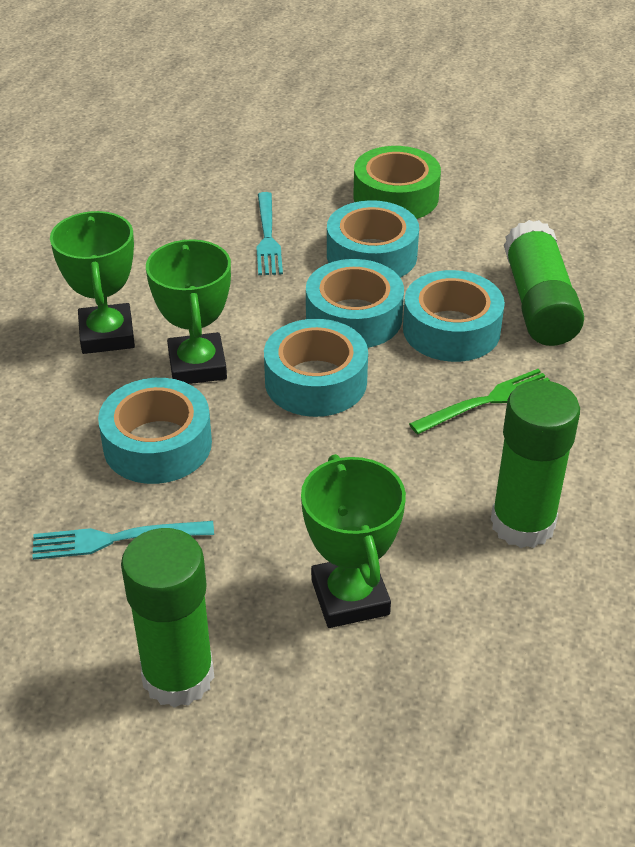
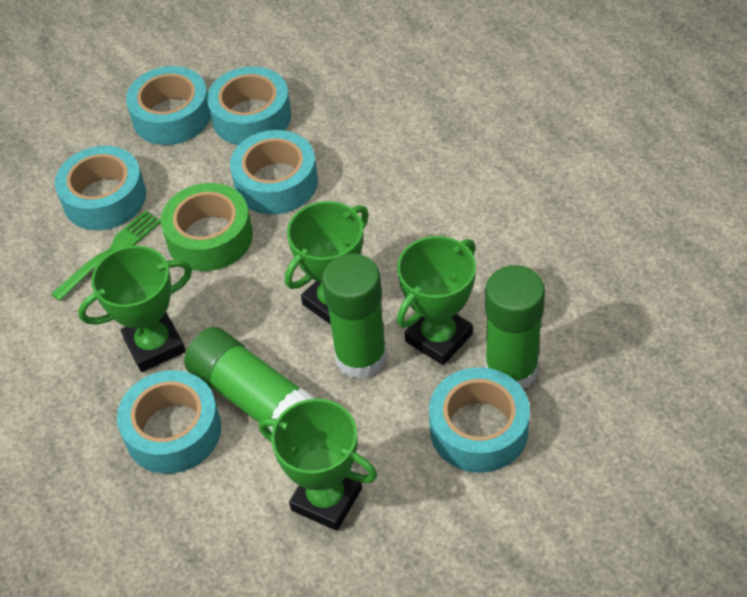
green trophy: 3 -> 4
turquoise fork: 2 -> 0
turquoise tape: 5 -> 6

